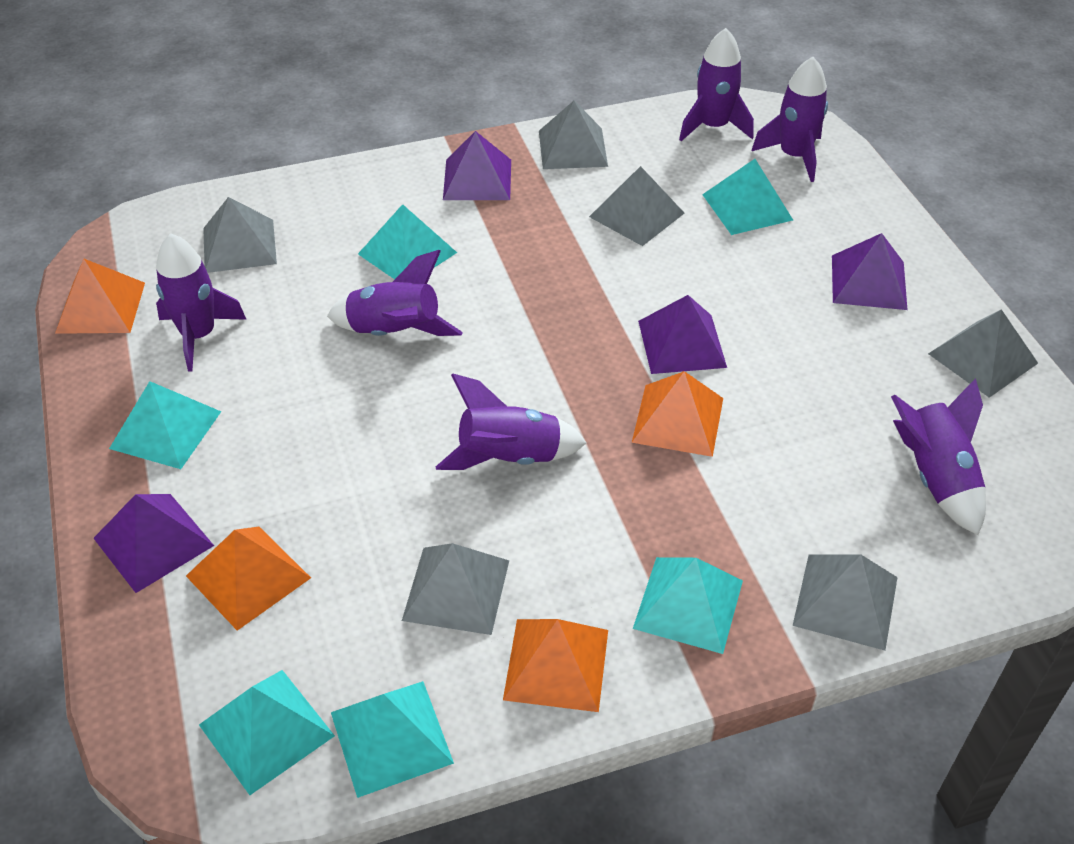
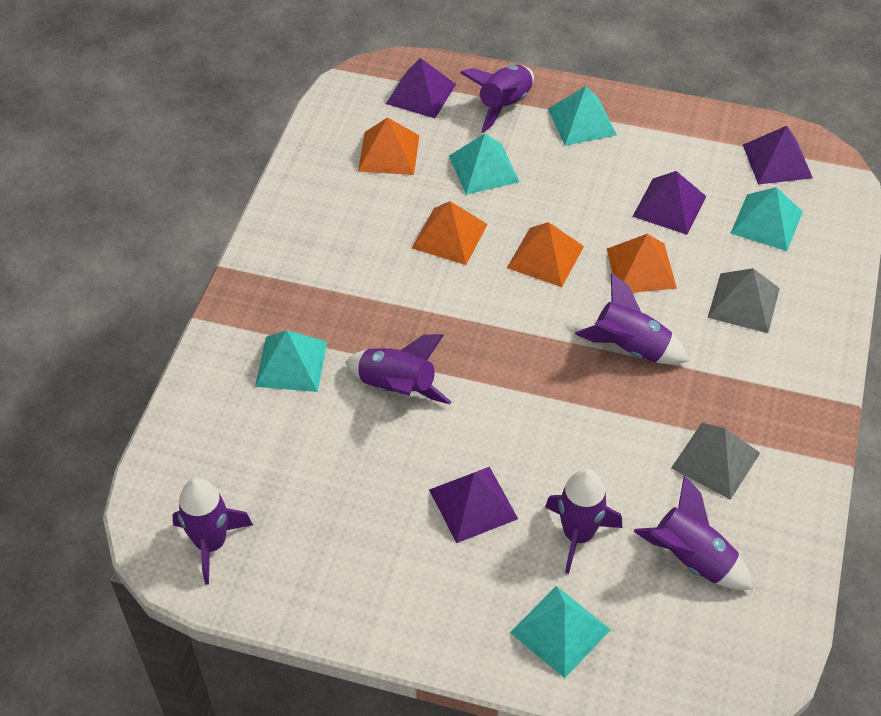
grey pyramid: 6 -> 2
turquoise pyramid: 6 -> 5

